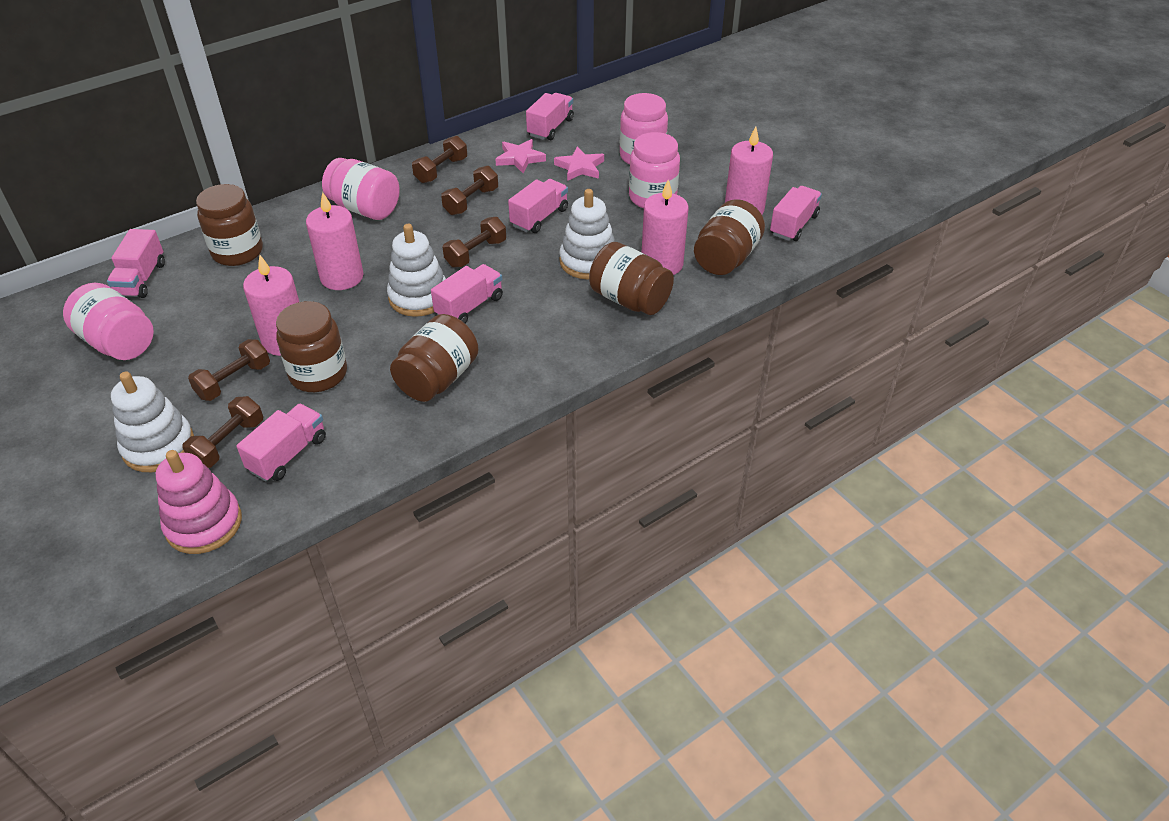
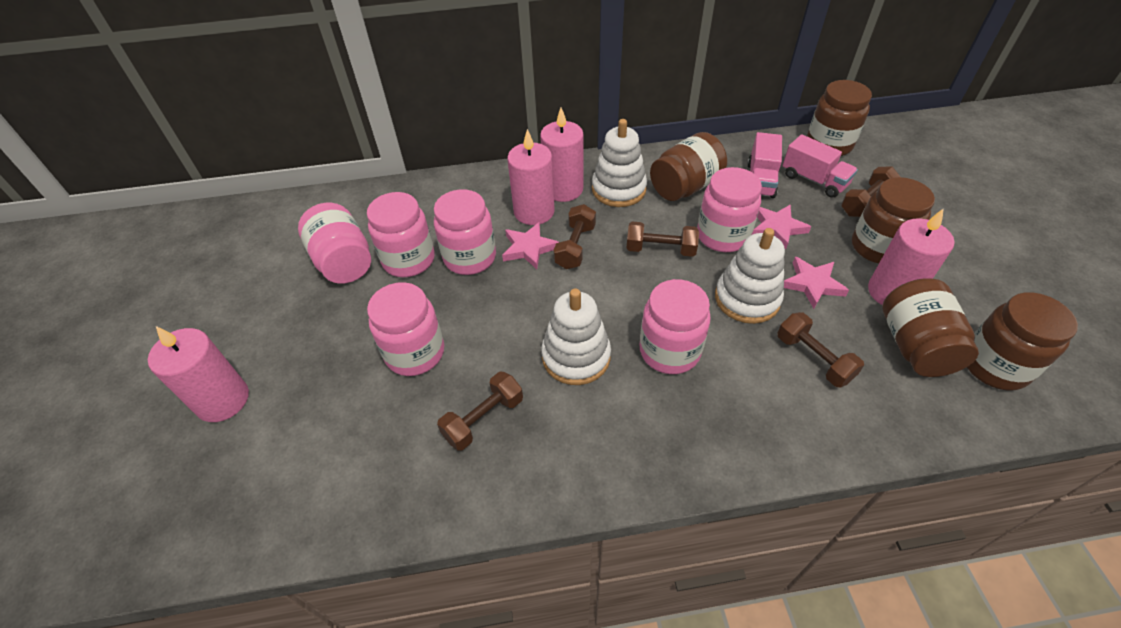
pink jar: 4 -> 6
pink stacking toy: 1 -> 0
pink star: 2 -> 3
pink truck: 6 -> 2

